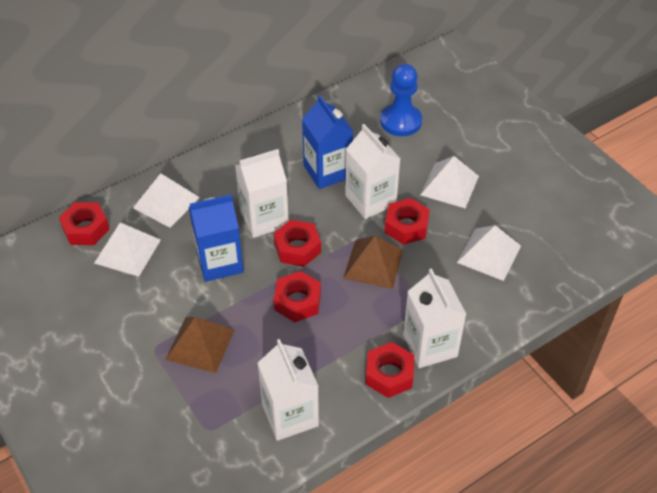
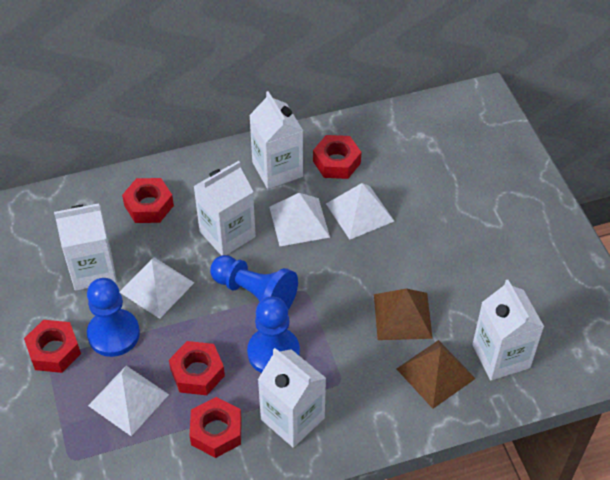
blue carton: 2 -> 0
blue pawn: 1 -> 3
white carton: 4 -> 5

